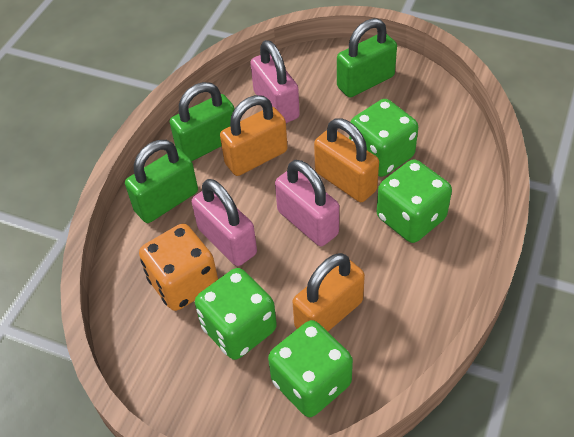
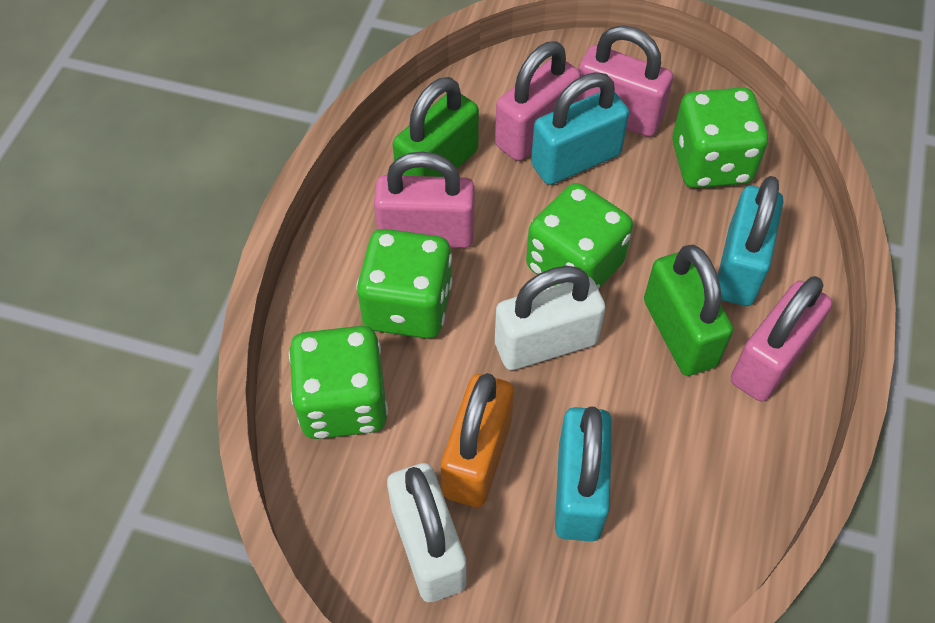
green padlock: 3 -> 2
orange dice: 1 -> 0
orange padlock: 3 -> 1
pink padlock: 3 -> 4
turquoise padlock: 0 -> 3
white padlock: 0 -> 2

